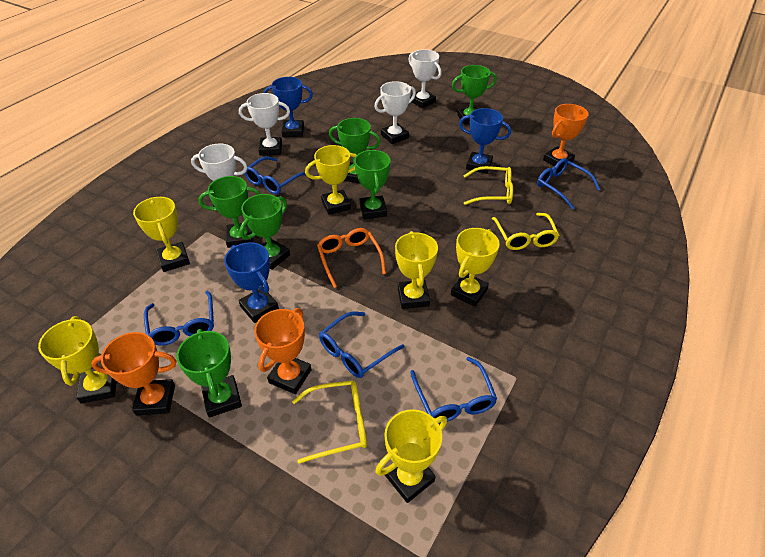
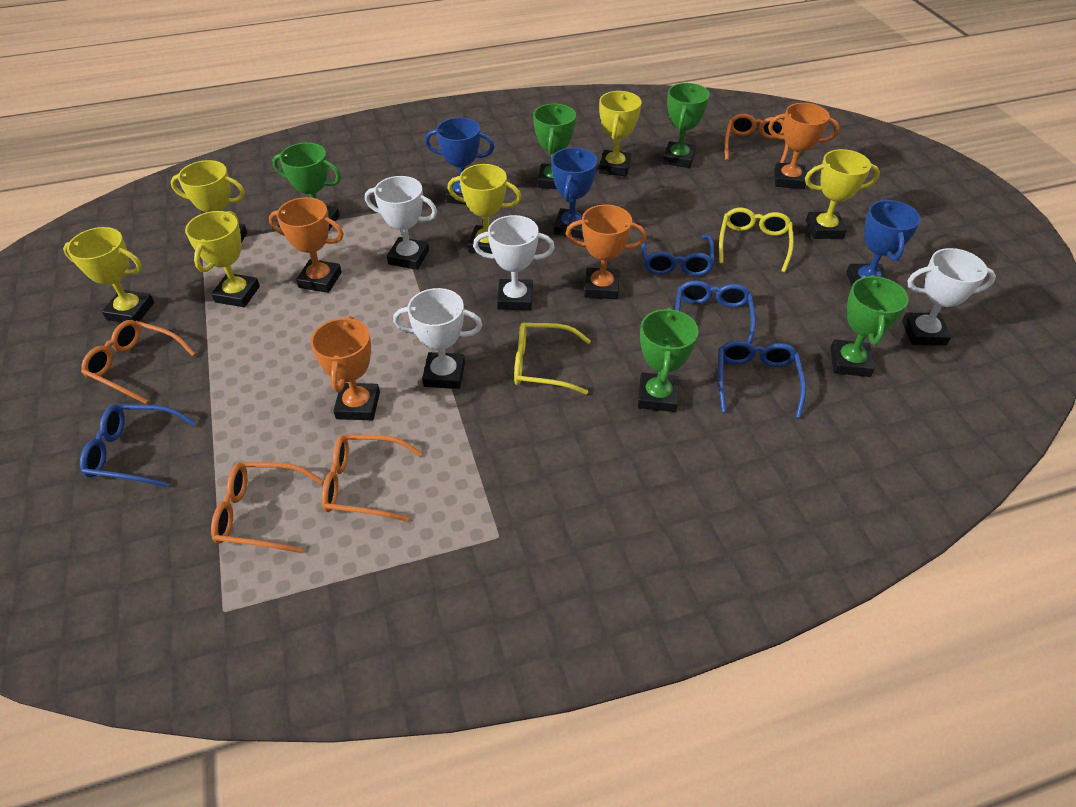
blue glasses: 5 -> 4
green trophy: 6 -> 5
orange glasses: 1 -> 4
orange trophy: 3 -> 4
yellow glasses: 3 -> 2

